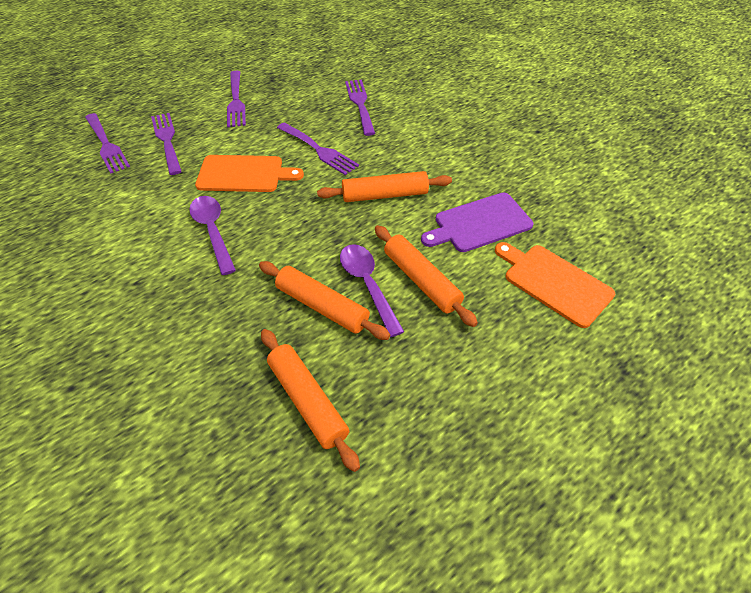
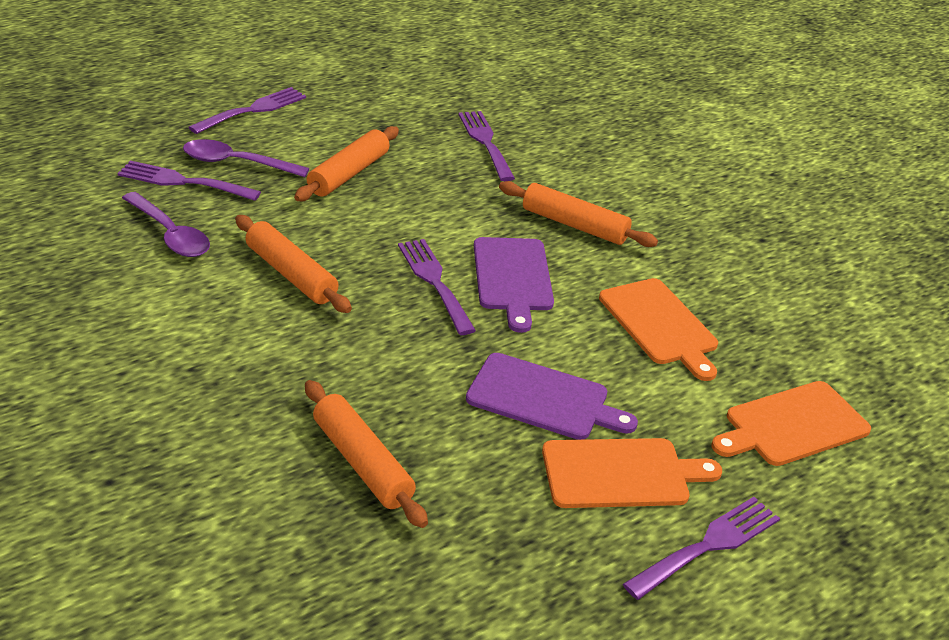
orange cutting board: 2 -> 3
purple cutting board: 1 -> 2

